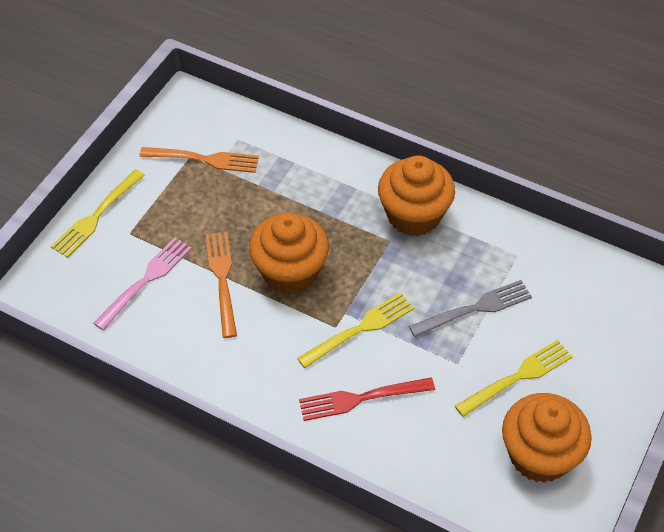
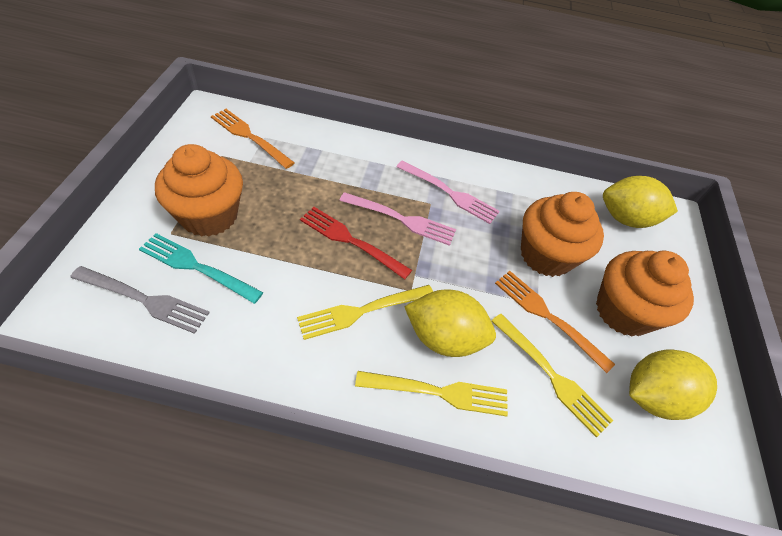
pink fork: 1 -> 2
turquoise fork: 0 -> 1
yellow lemon: 0 -> 3

